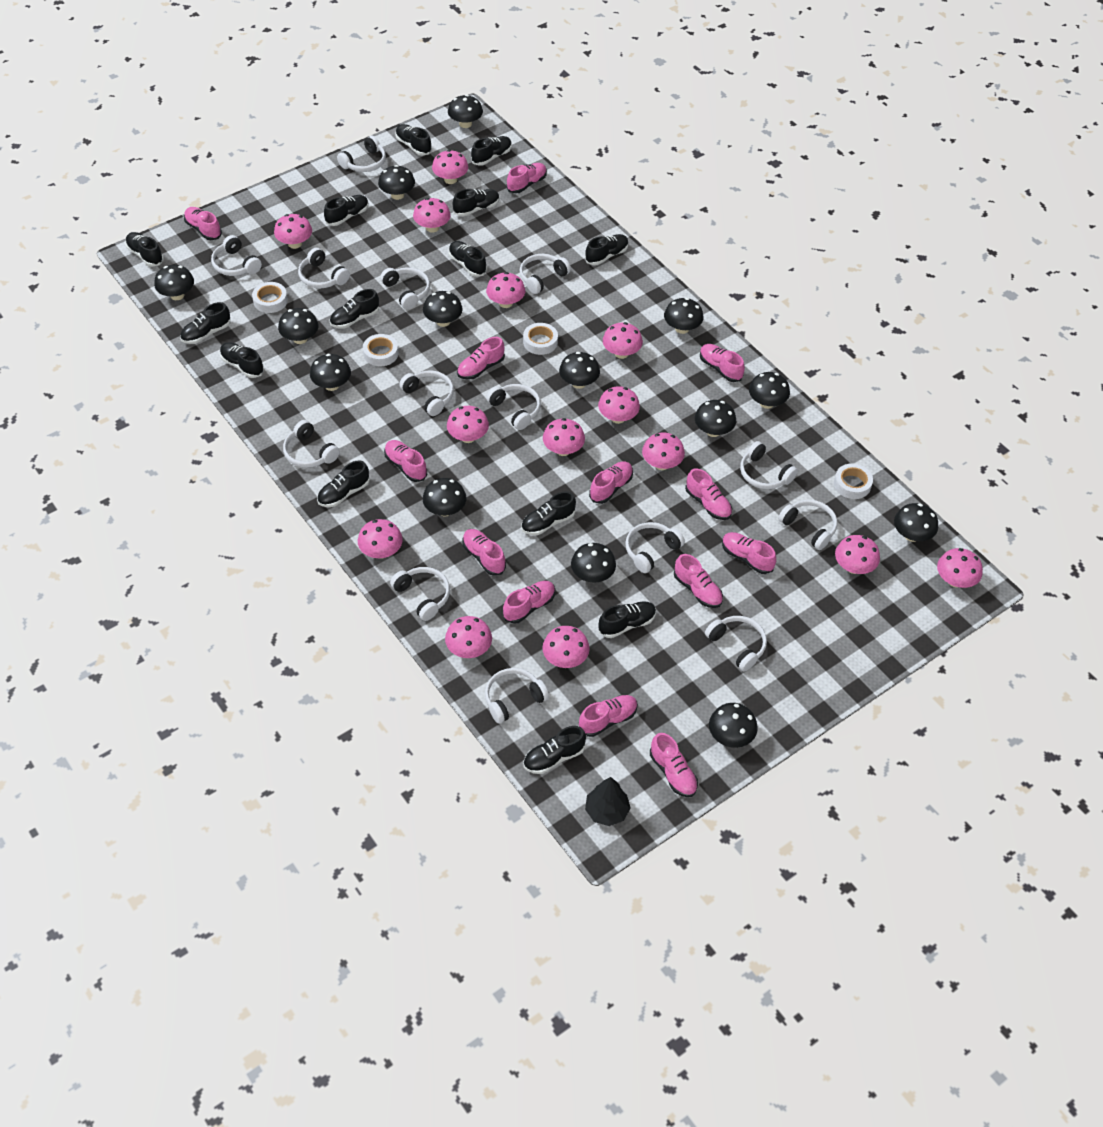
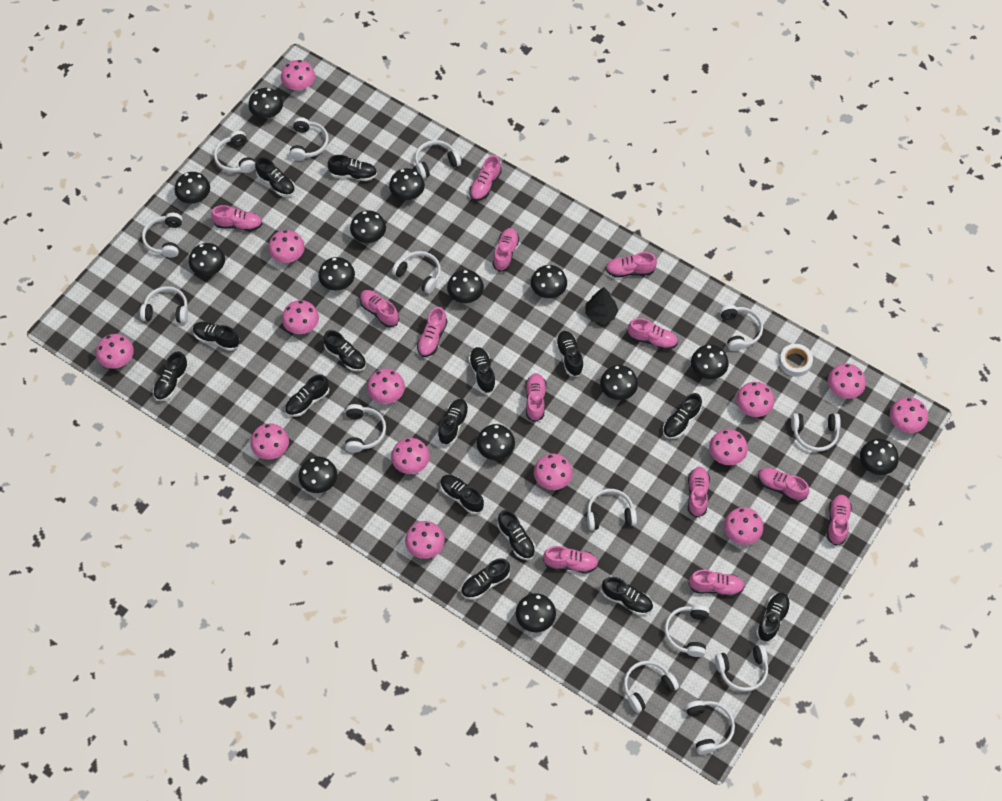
black shoe: 14 -> 15
white tape: 4 -> 1

